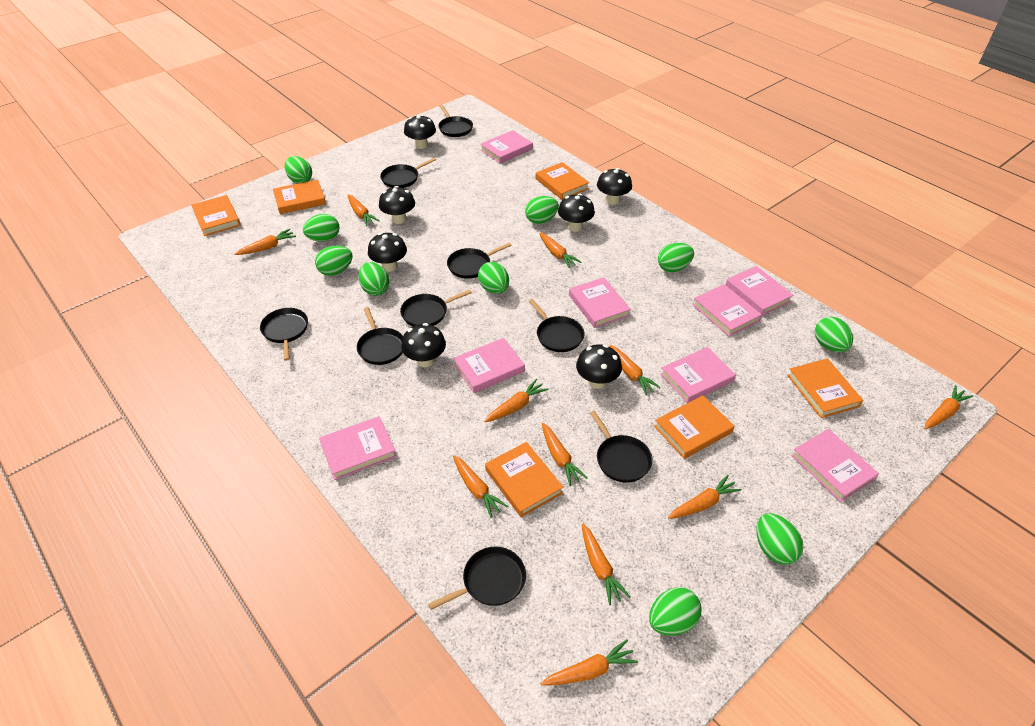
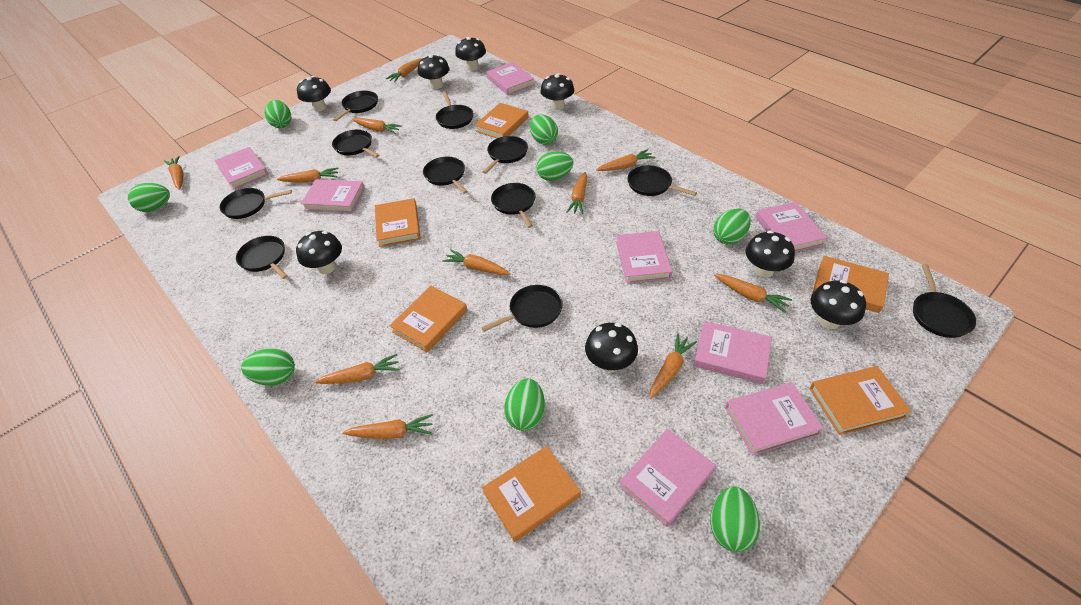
black mushroom: 7 -> 8
black pan: 9 -> 11
green egg: 10 -> 8

